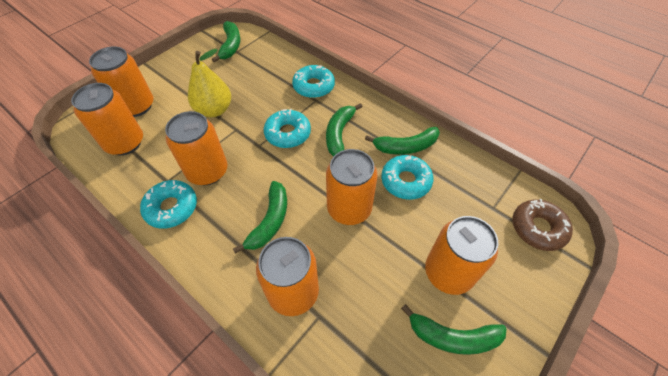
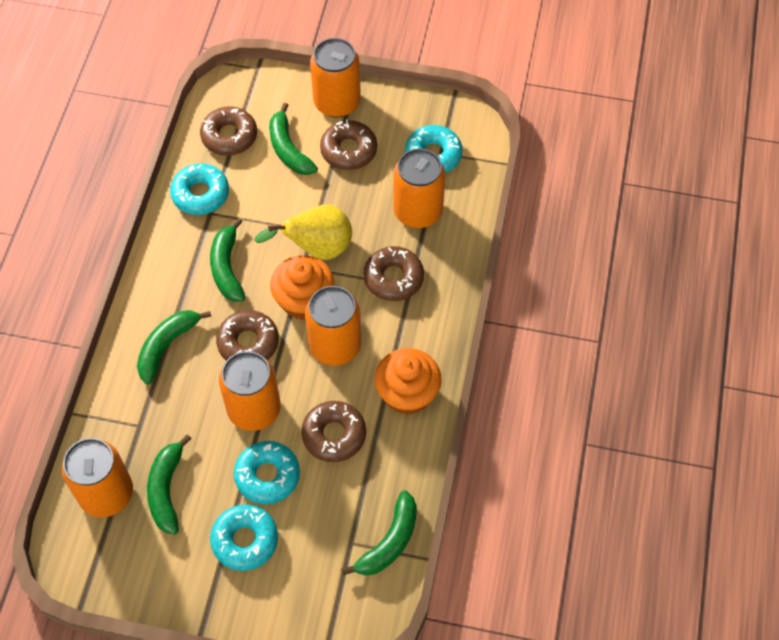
brown donut: 1 -> 5
orange can: 6 -> 5
orange cupcake: 0 -> 2

